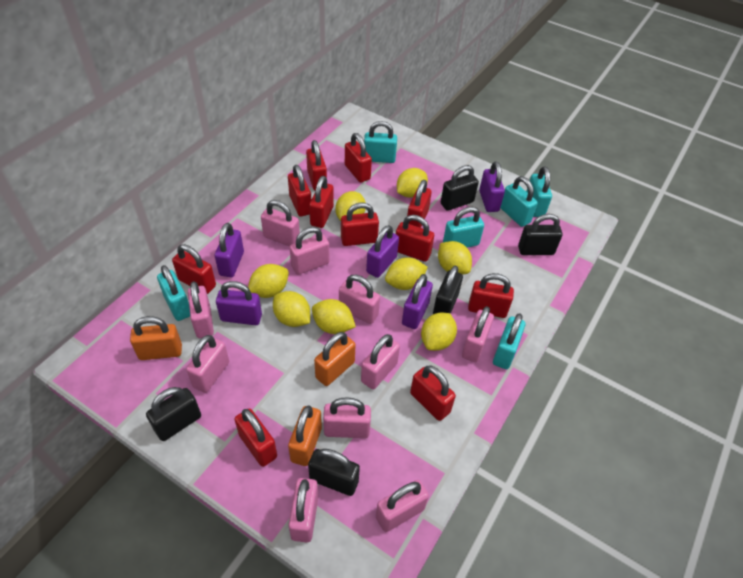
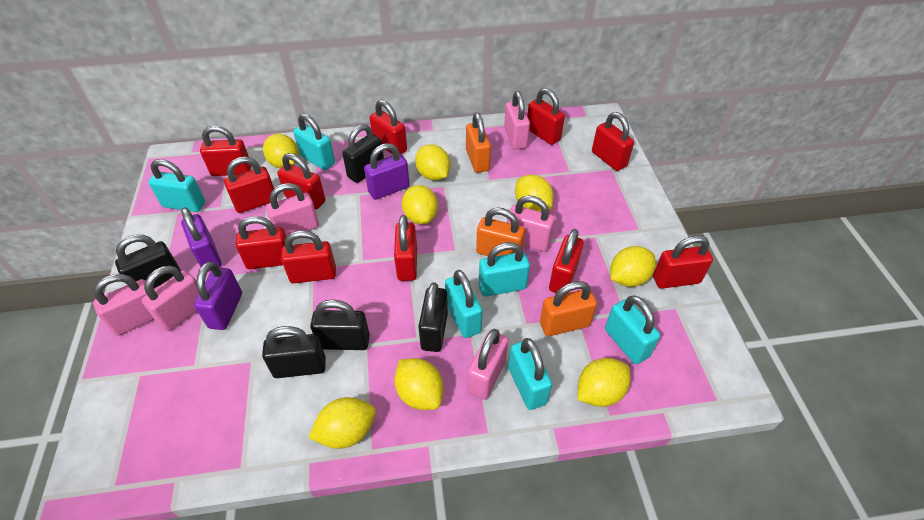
pink padlock: 10 -> 6
purple padlock: 5 -> 3

